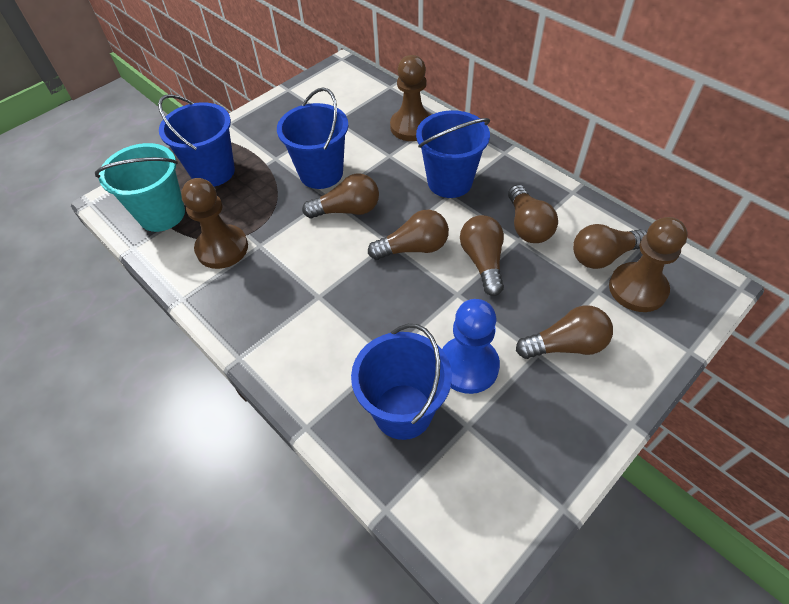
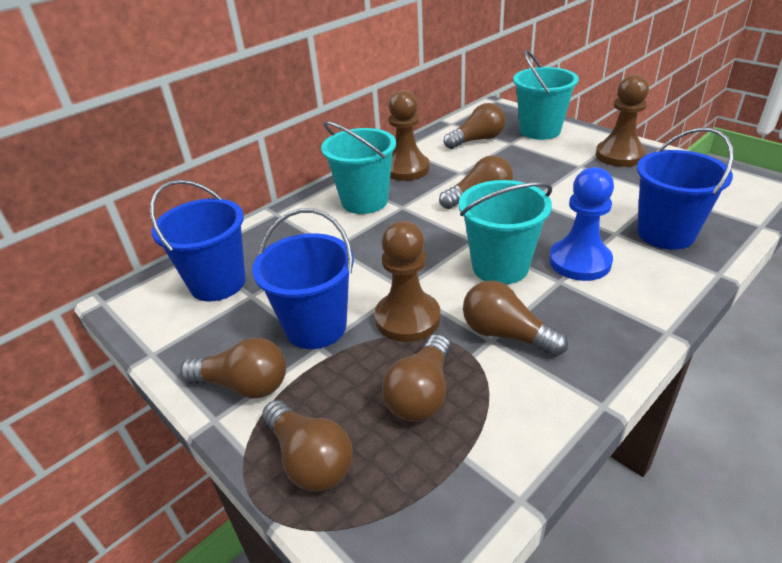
blue bucket: 4 -> 3
turquoise bucket: 1 -> 3

